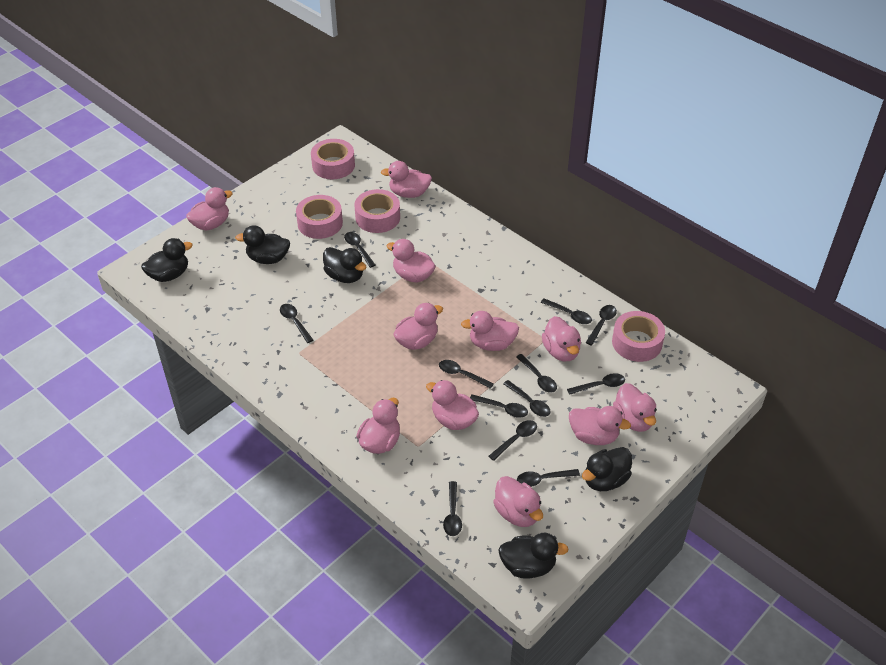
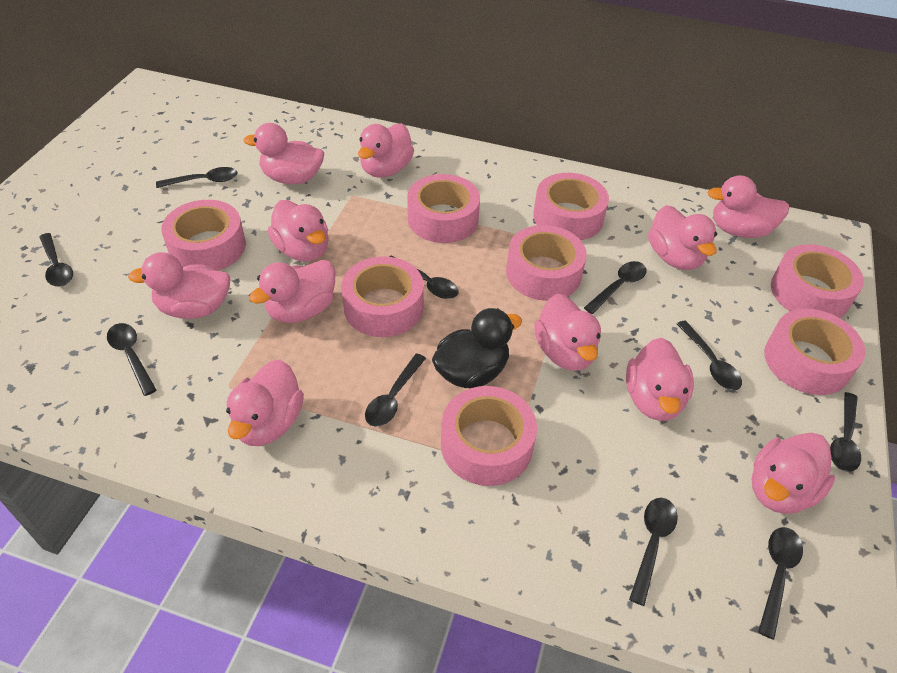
black duck: 5 -> 1
black spoon: 12 -> 10
pink tape: 4 -> 8

